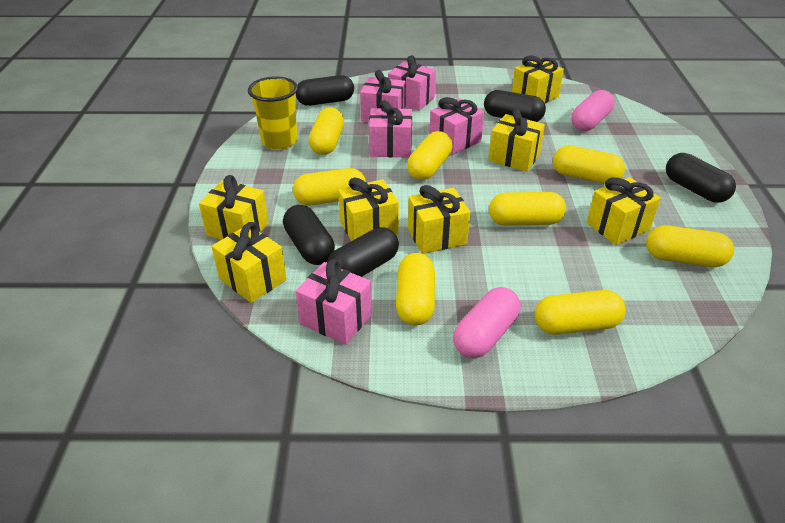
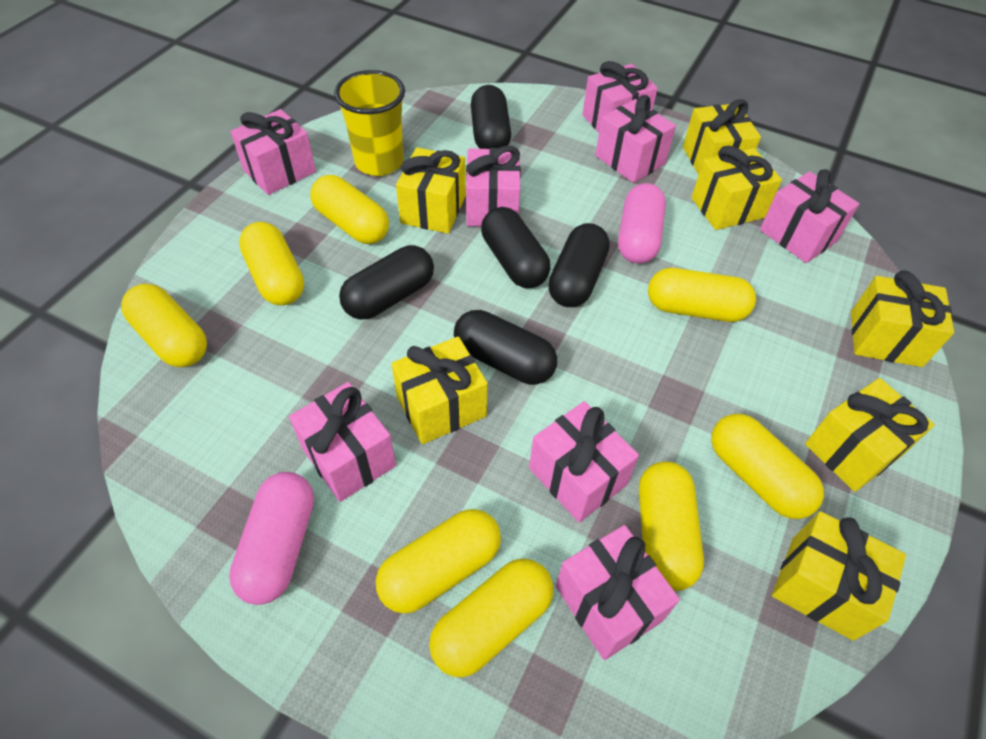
pink gift: 5 -> 8

